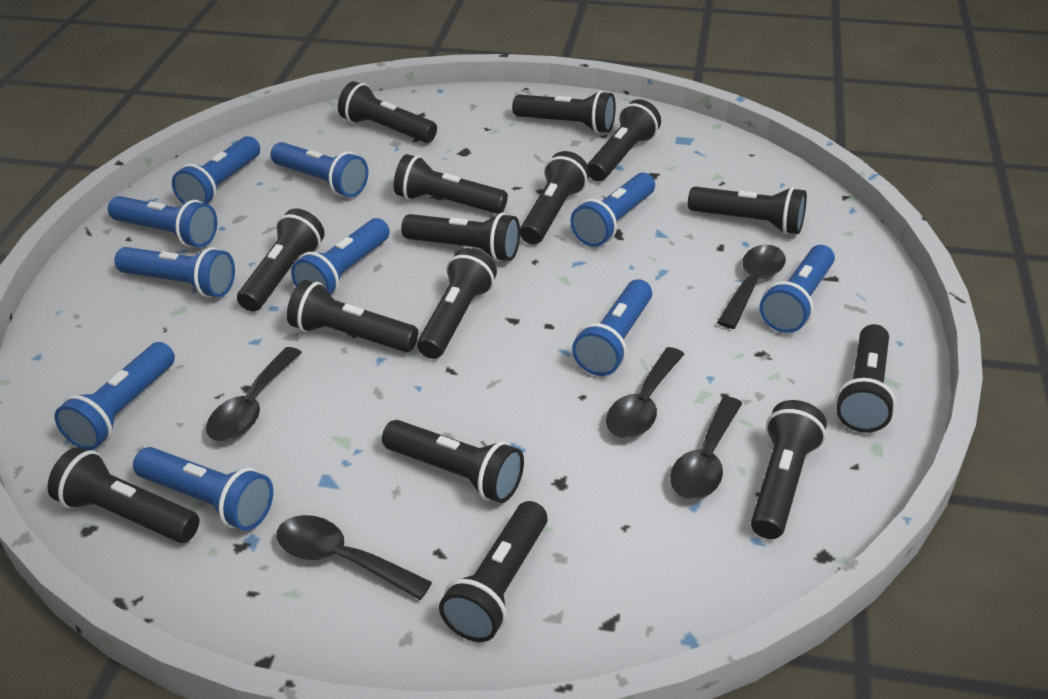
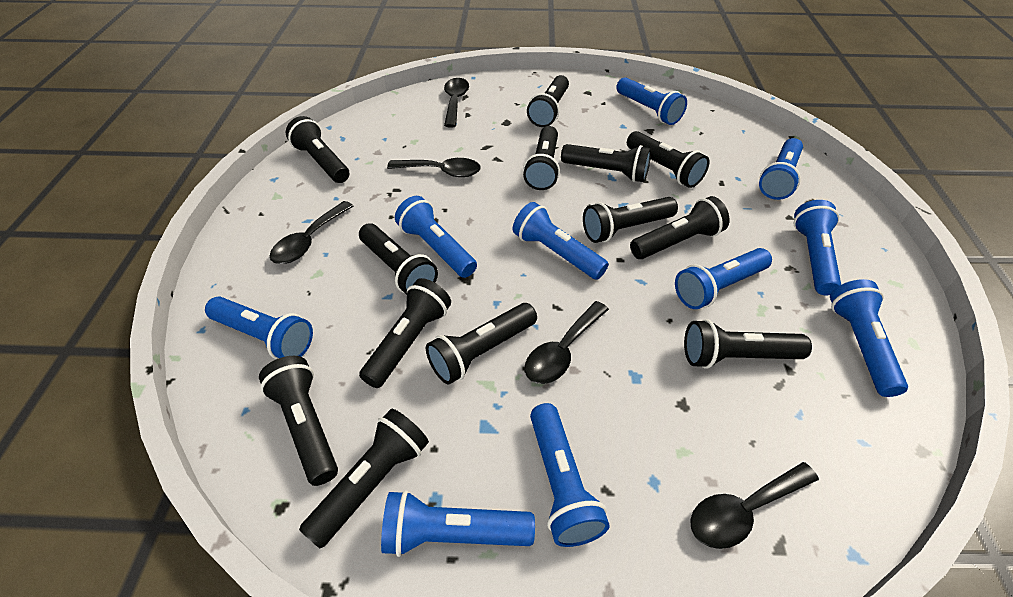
black flashlight: 15 -> 13

